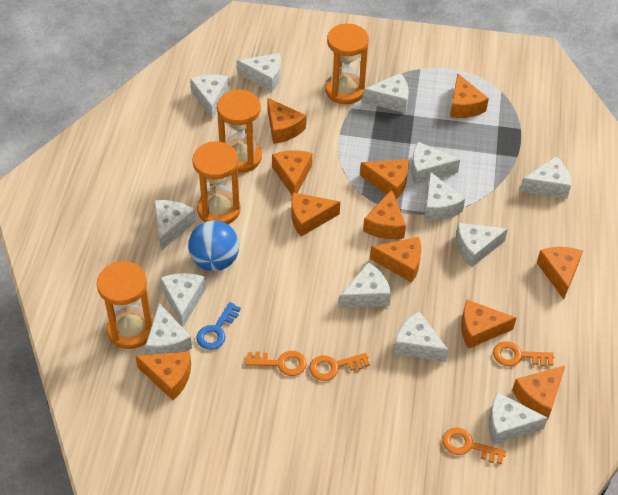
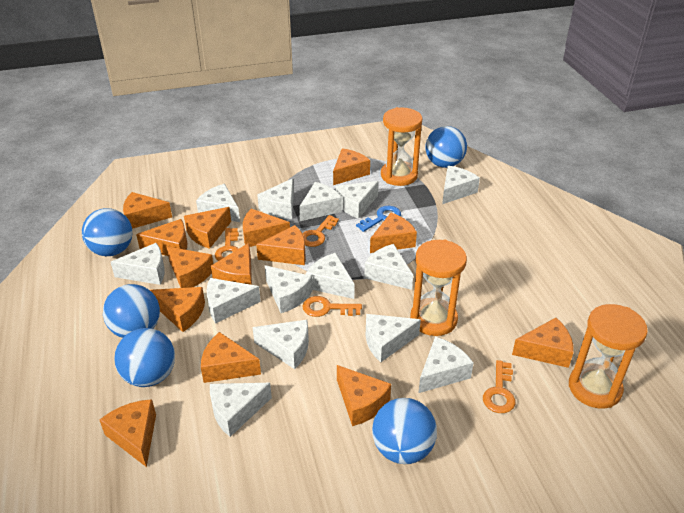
blue ball: 1 -> 5
orange cheese: 11 -> 14
orange hourglass: 4 -> 3
white cheese: 13 -> 14

